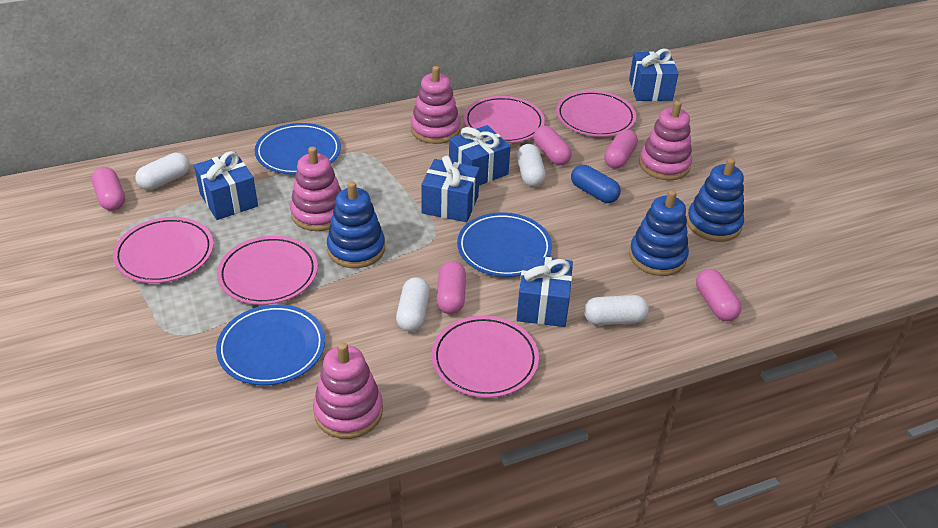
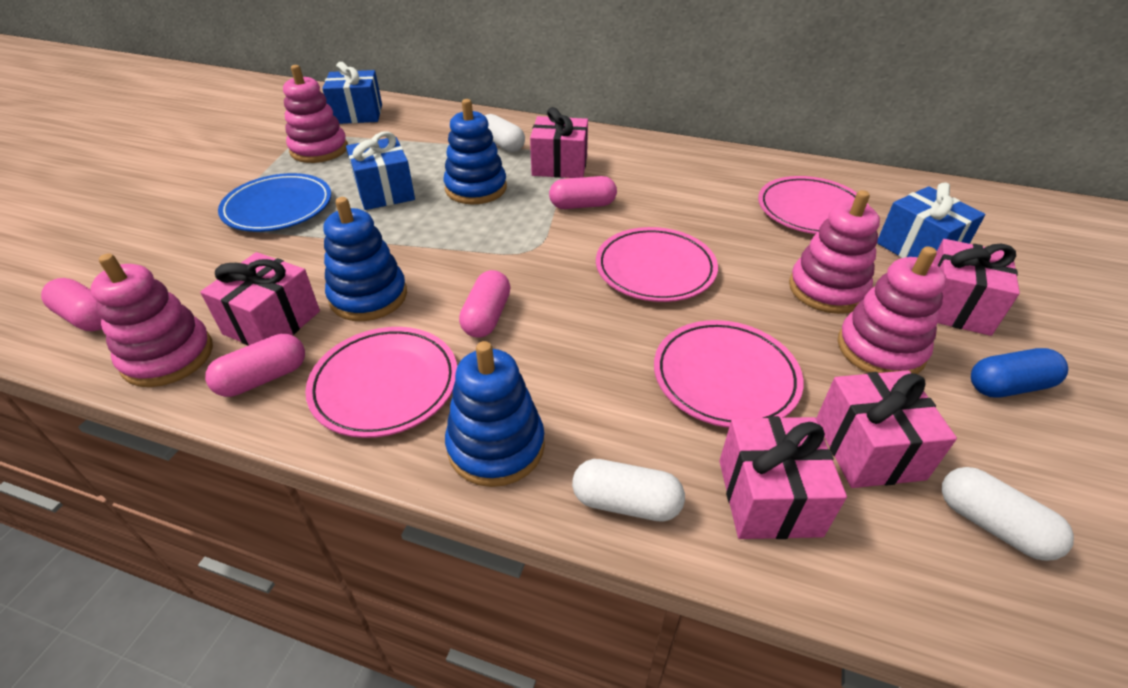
blue gift: 5 -> 3
blue plate: 3 -> 1
pink capsule: 5 -> 4
pink gift: 0 -> 5
pink plate: 5 -> 4
white capsule: 4 -> 3

